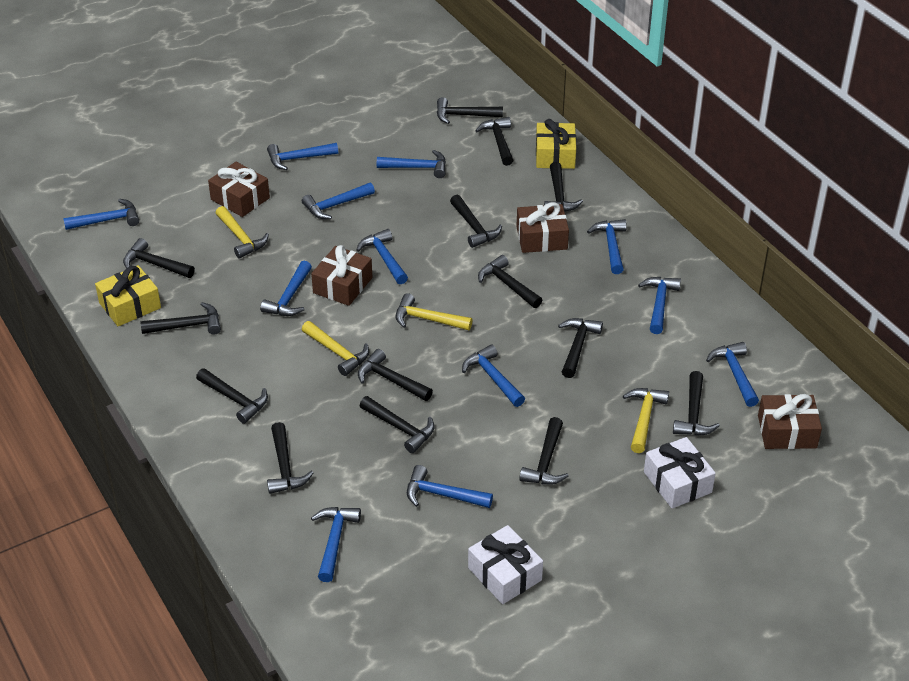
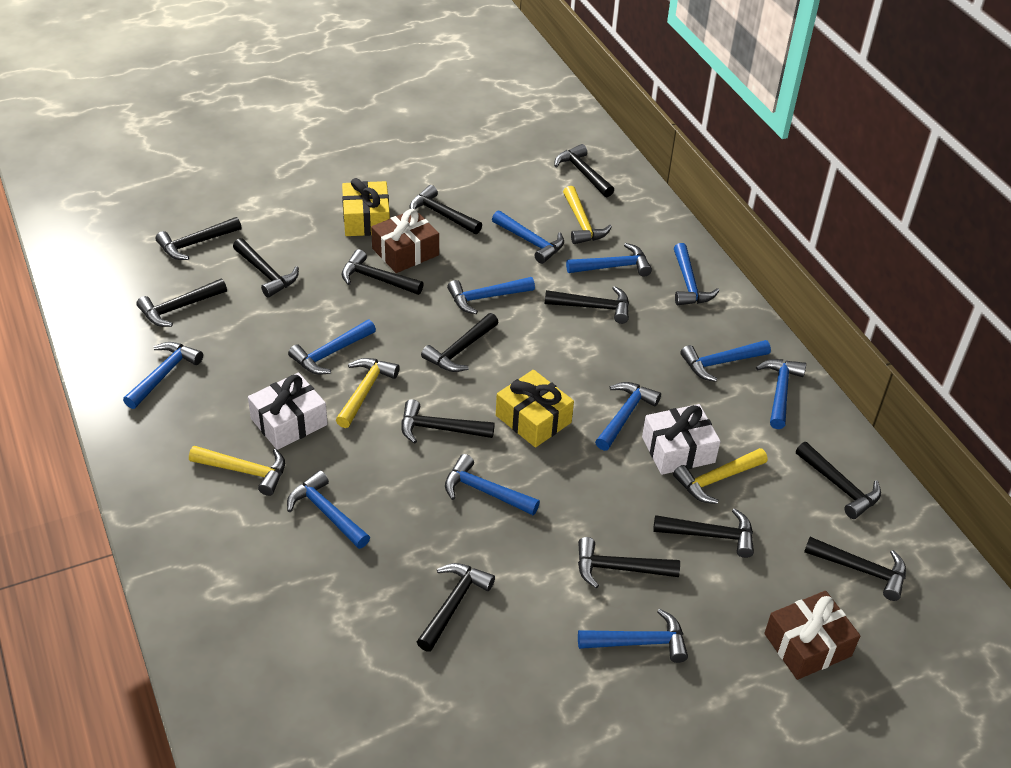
brown gift: 4 -> 2

